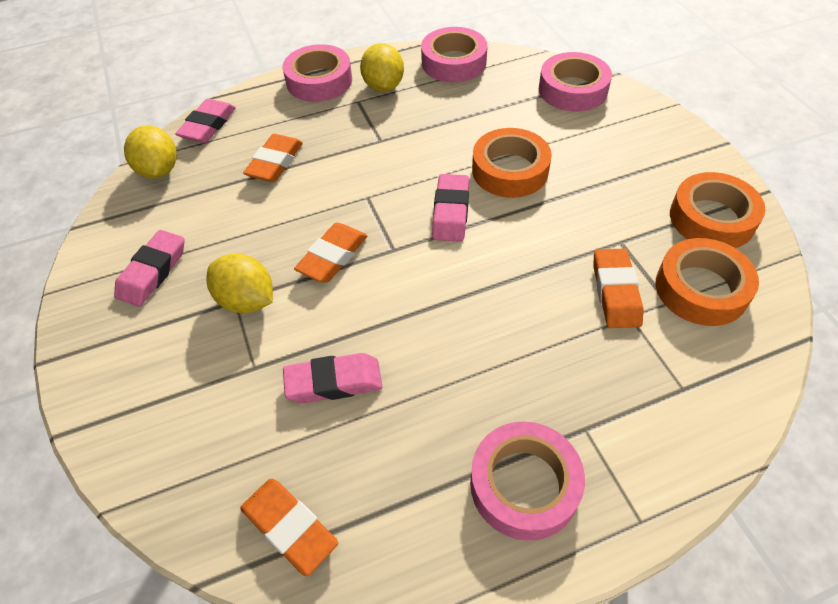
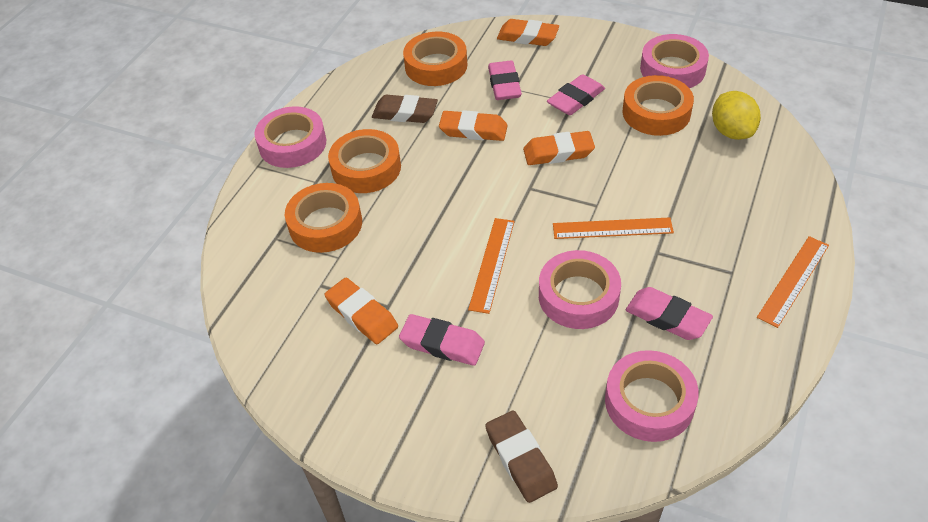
brown eraser: 0 -> 2
orange ruler: 0 -> 3
orange tape: 3 -> 4
yellow lemon: 3 -> 1

